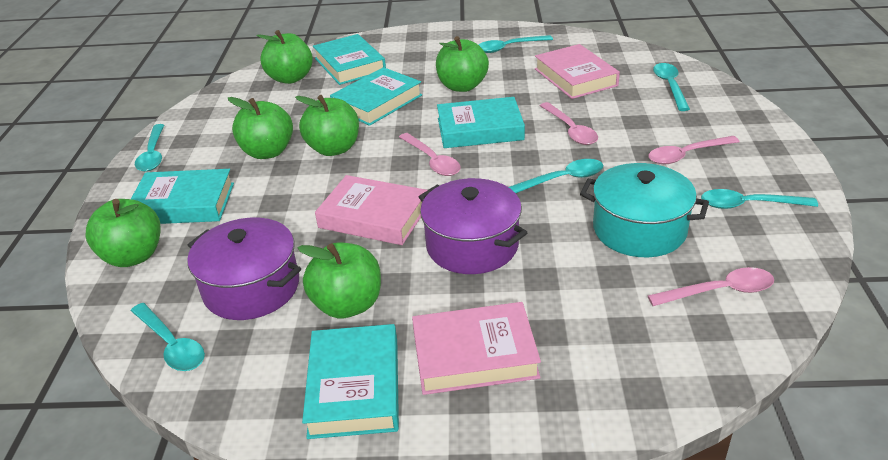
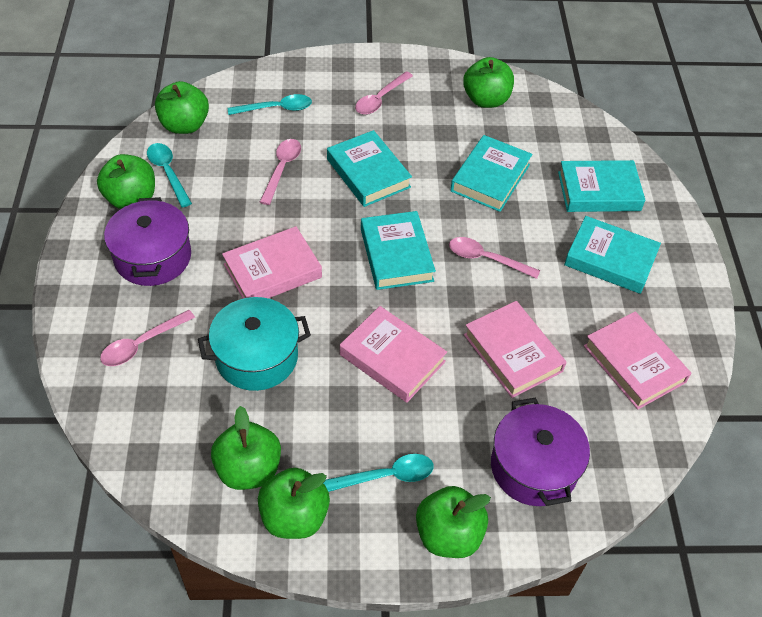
pink book: 3 -> 4
turquoise spoon: 6 -> 3

